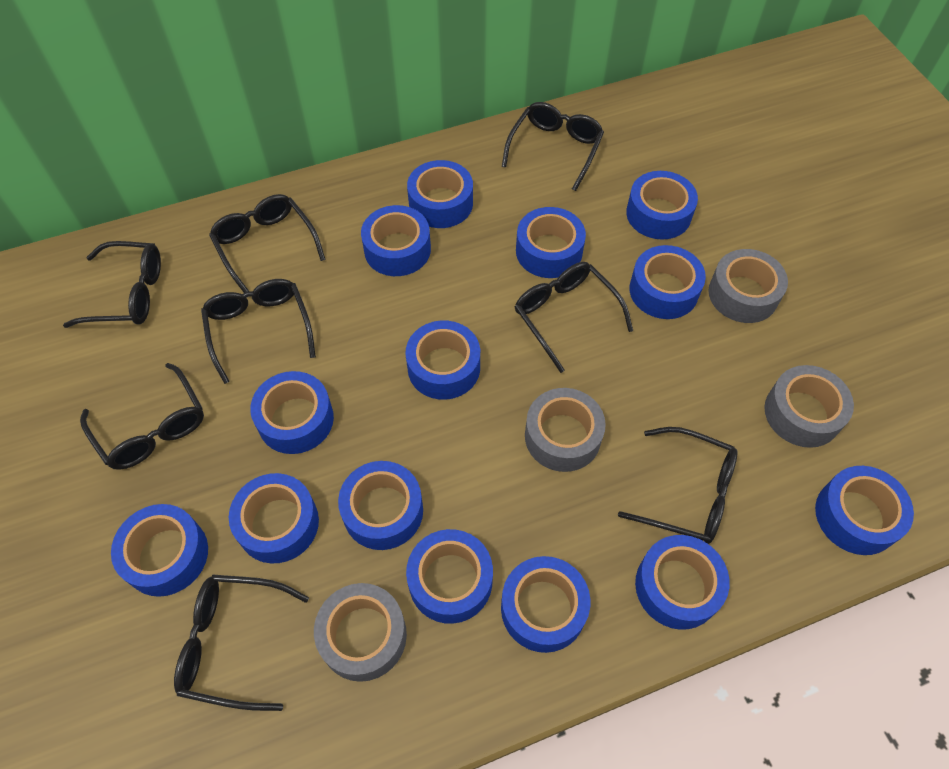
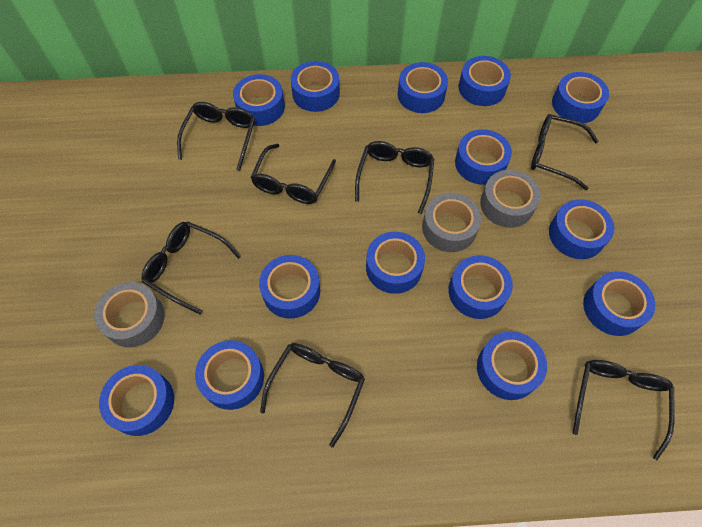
black glasses: 8 -> 7
grey tape: 4 -> 3

